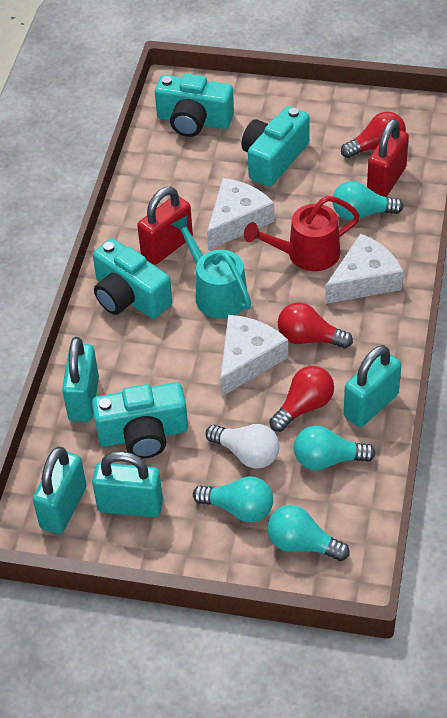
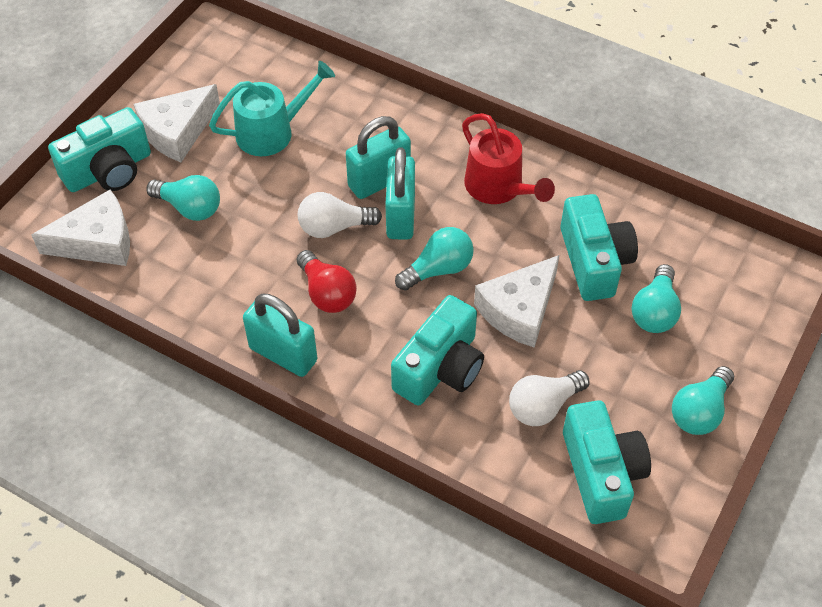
red light bulb: 3 -> 1
red padlock: 2 -> 0
turquoise padlock: 4 -> 3
white light bulb: 1 -> 2

